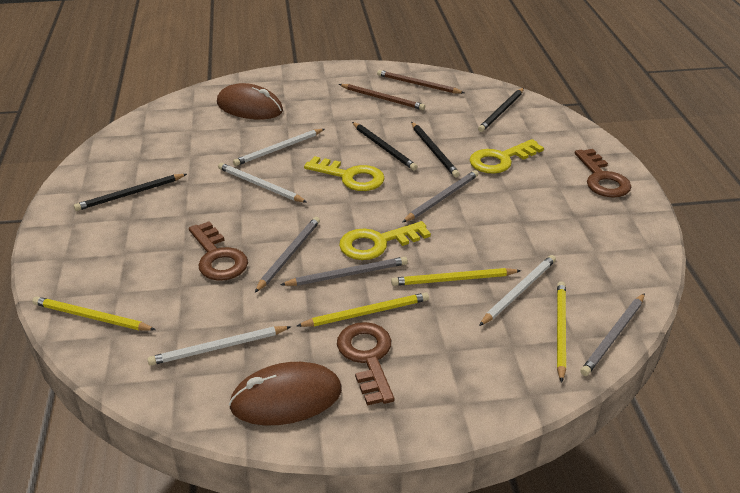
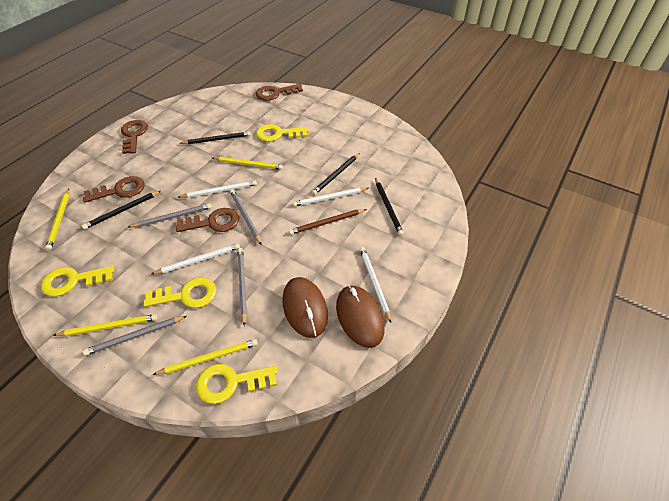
brown key: 3 -> 4
brown pencil: 2 -> 1
yellow key: 3 -> 4

